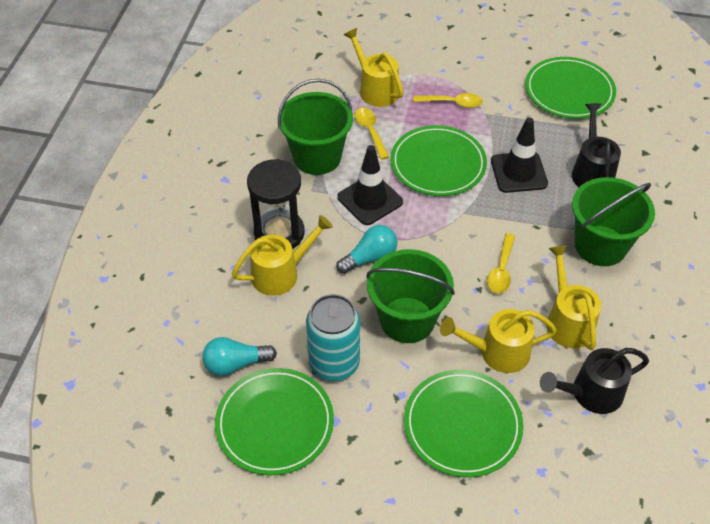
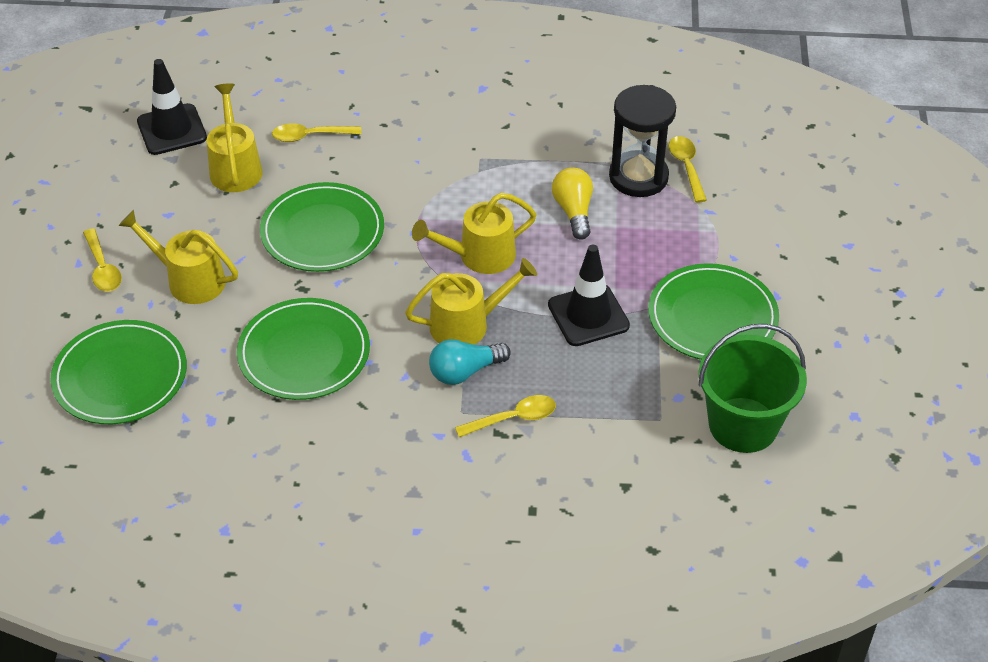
black watering can: 2 -> 0
green bucket: 3 -> 1
turquoise can: 1 -> 0
turquoise light bulb: 2 -> 1
yellow light bulb: 0 -> 1
yellow spoon: 3 -> 4

